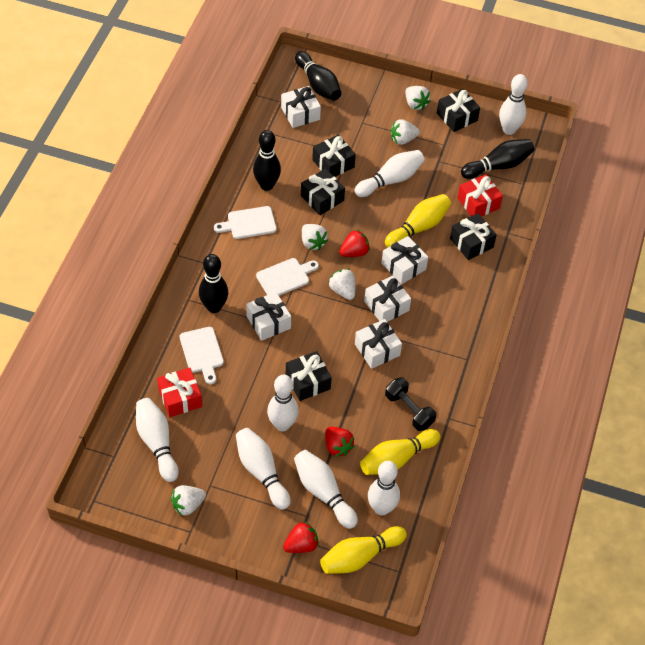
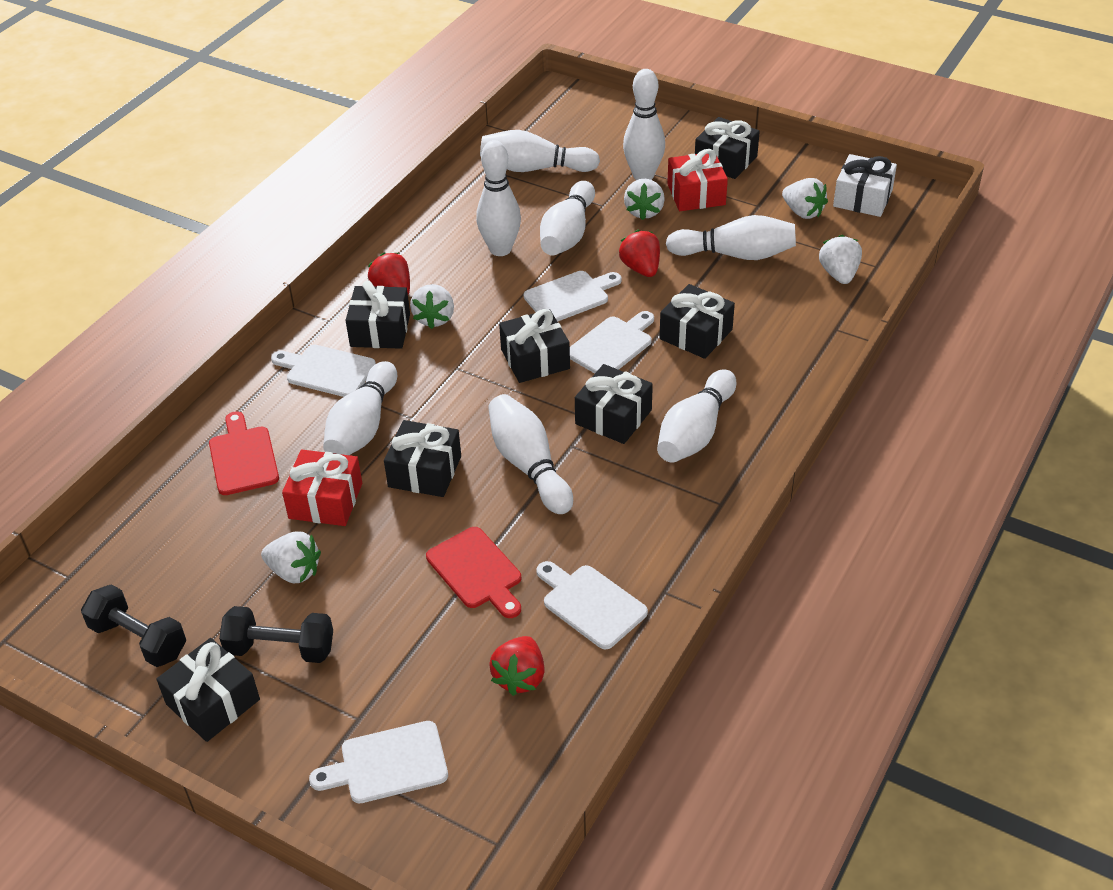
black bowling pin: 4 -> 0
black dumbbell: 1 -> 2
black gift: 5 -> 7
red cutting board: 0 -> 2
white bowling pin: 7 -> 8
white cutting board: 3 -> 5
white gift: 5 -> 1
yellow bowling pin: 3 -> 0

